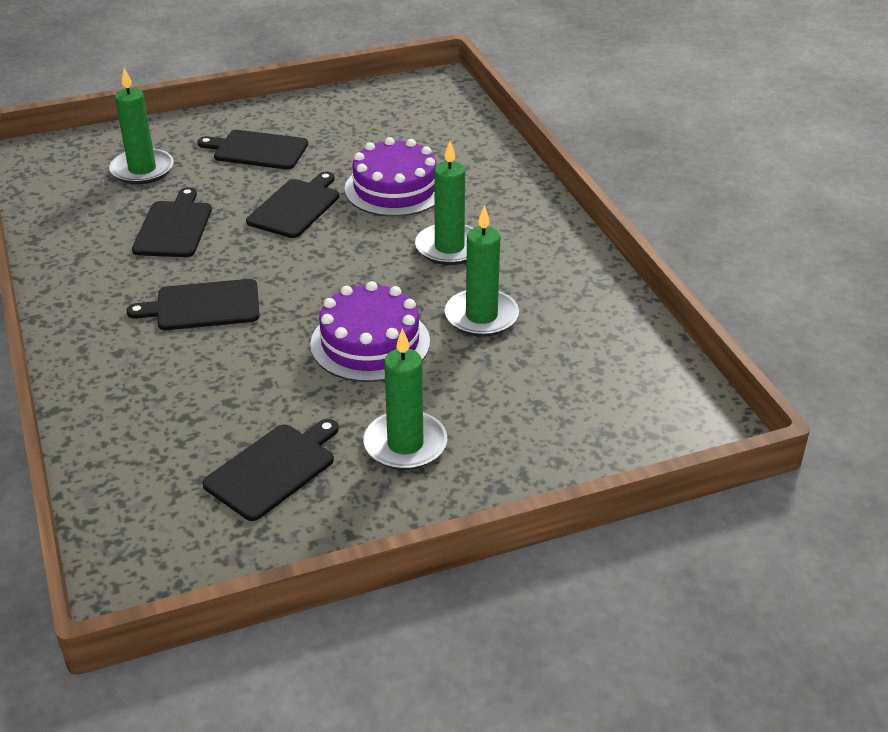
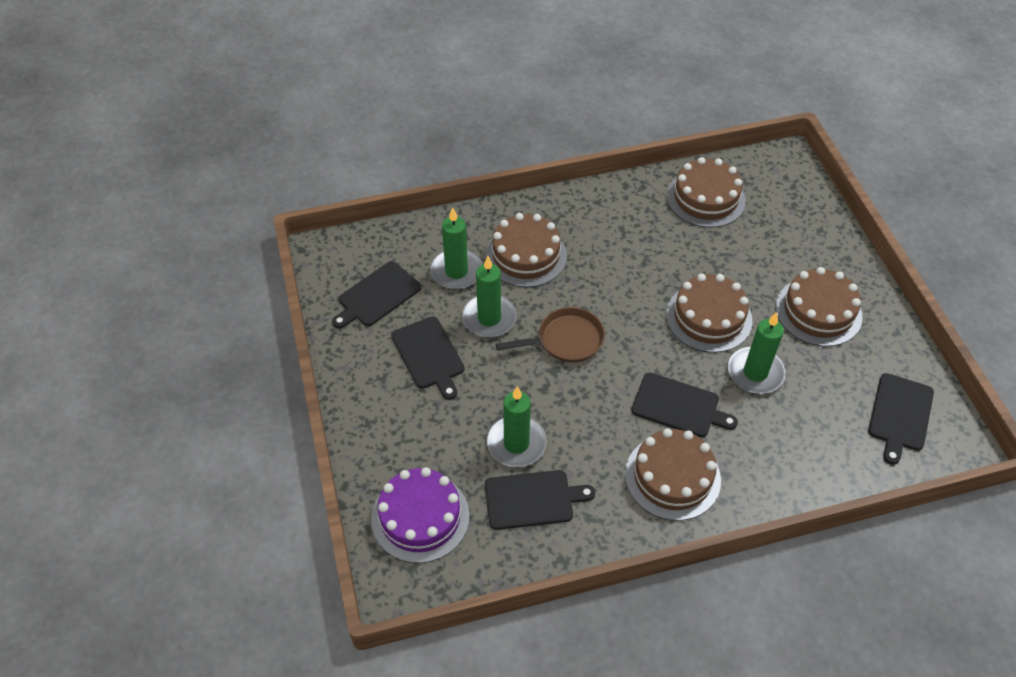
brown cake: 0 -> 5
brown pan: 0 -> 1
purple cake: 2 -> 1

